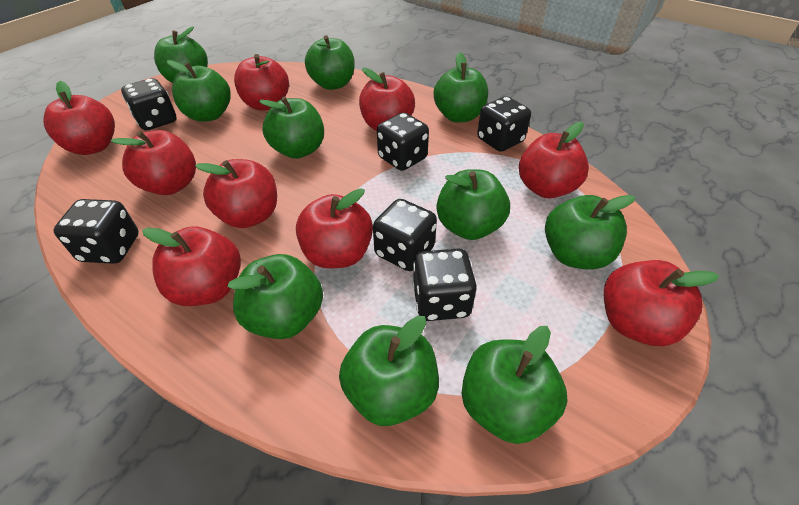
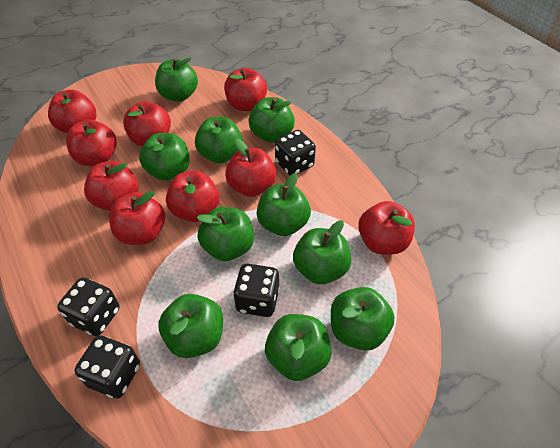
black dice: 6 -> 4

